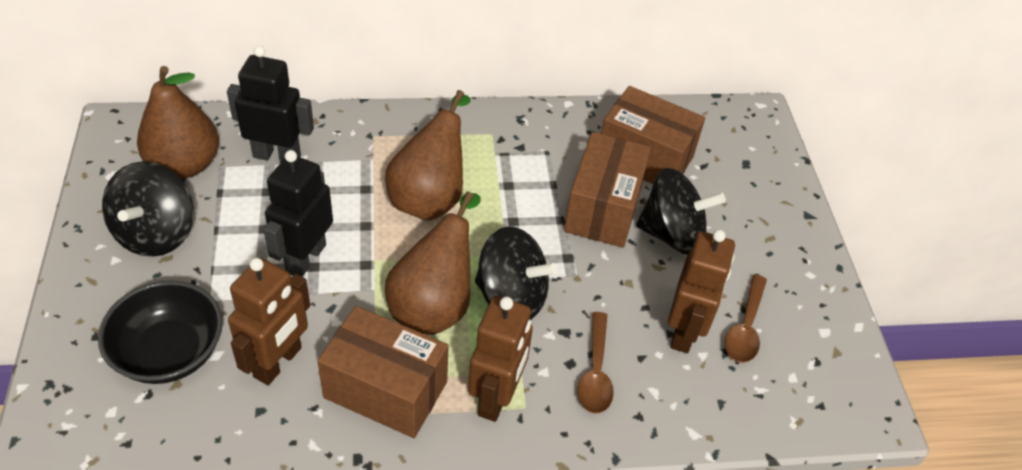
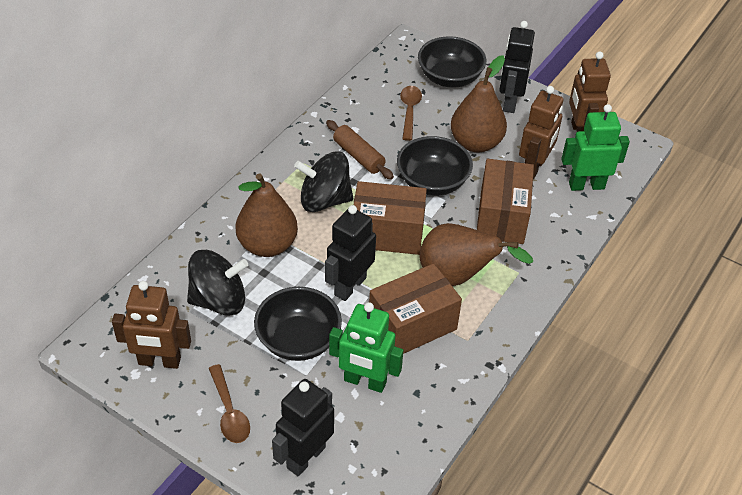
black bowl: 1 -> 3
black robot: 2 -> 3
black spinning top: 3 -> 2
brown rolling pin: 0 -> 1
green robot: 0 -> 2

